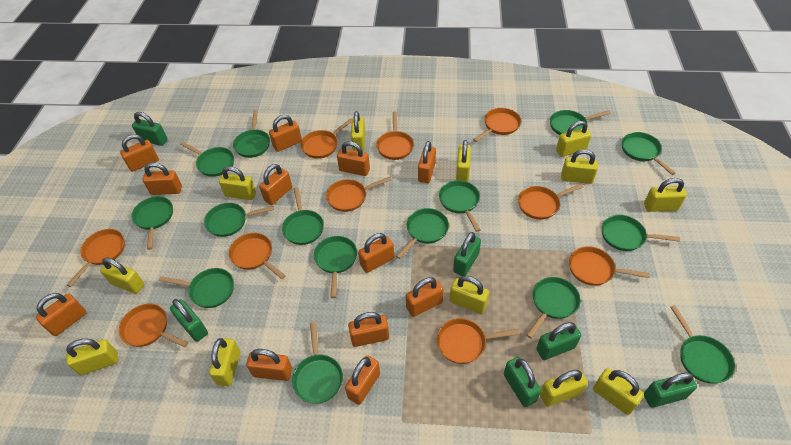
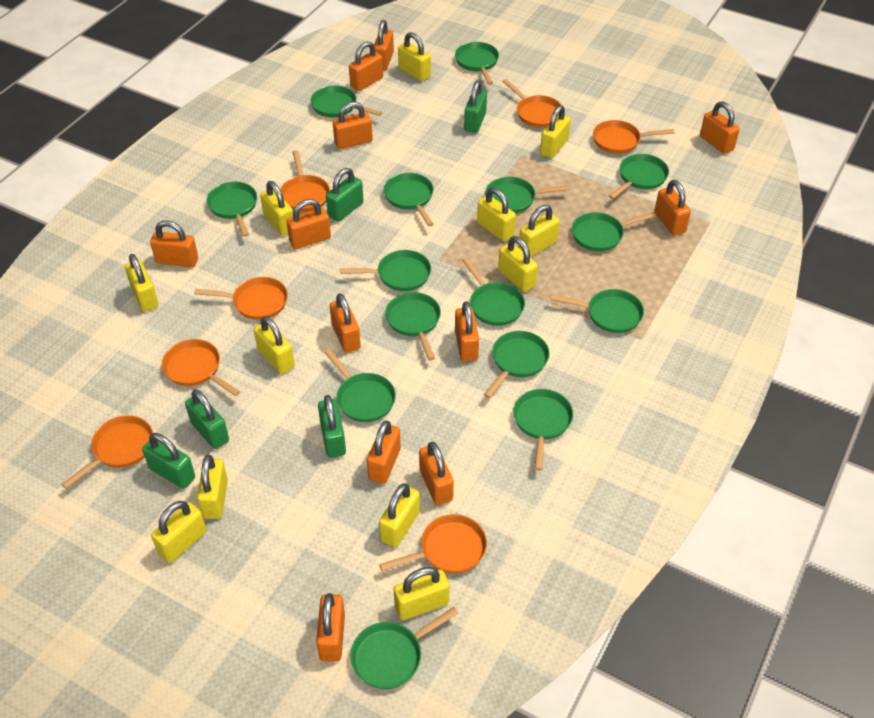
green padlock: 6 -> 5
orange pan: 10 -> 7

